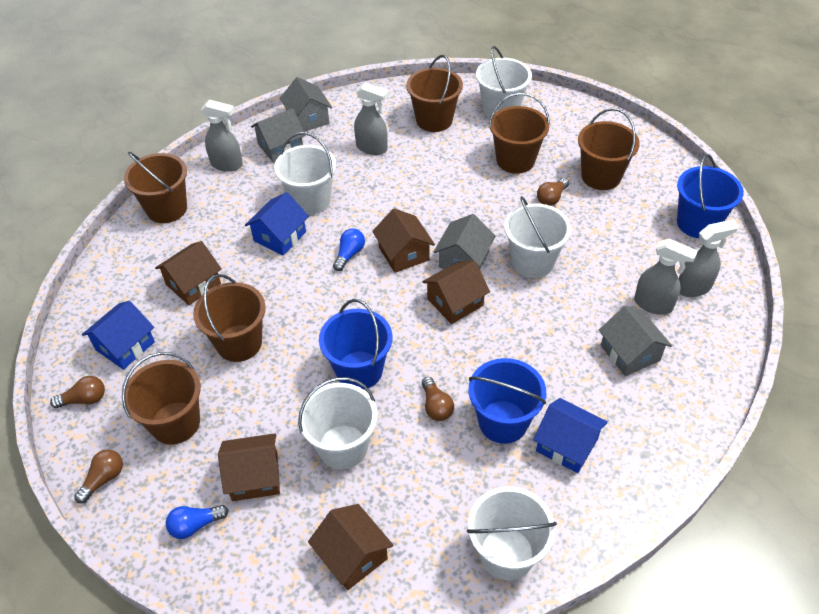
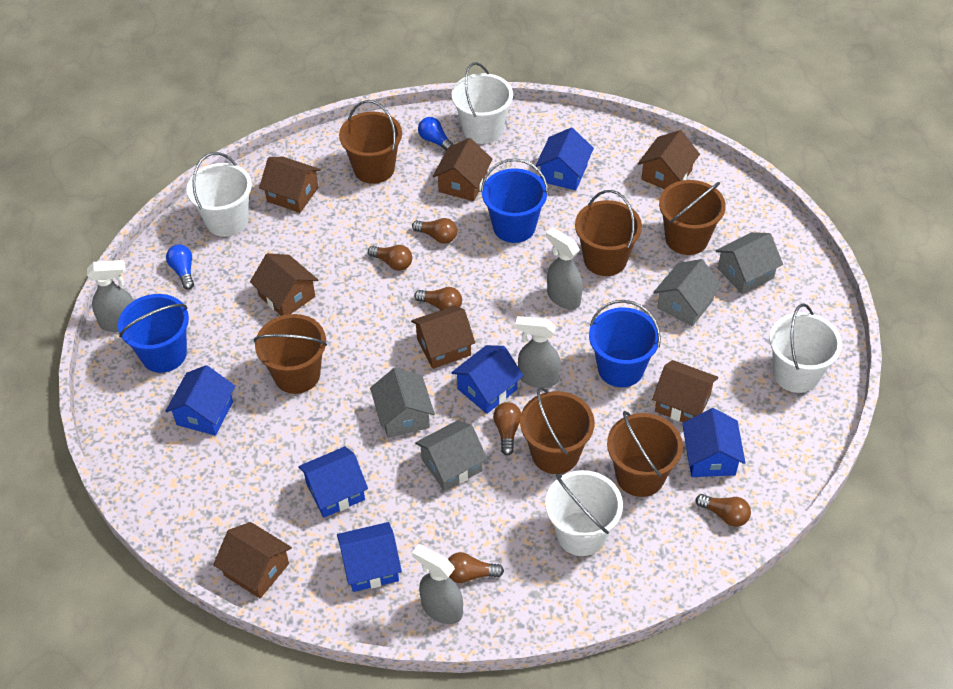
blue house: 3 -> 6
brown house: 5 -> 7
brown light bulb: 4 -> 6
white bucket: 5 -> 4

